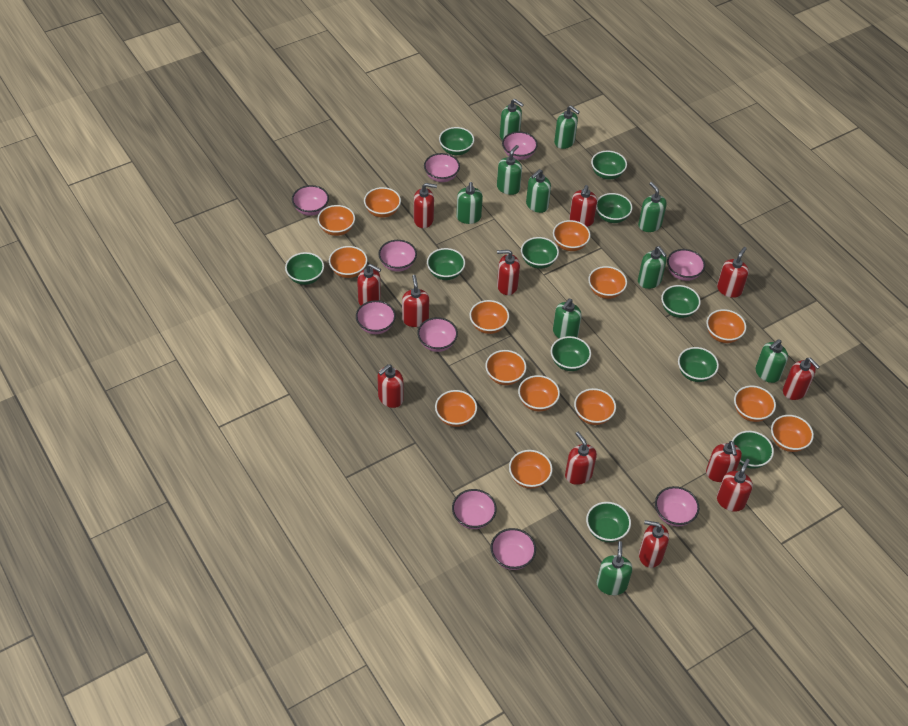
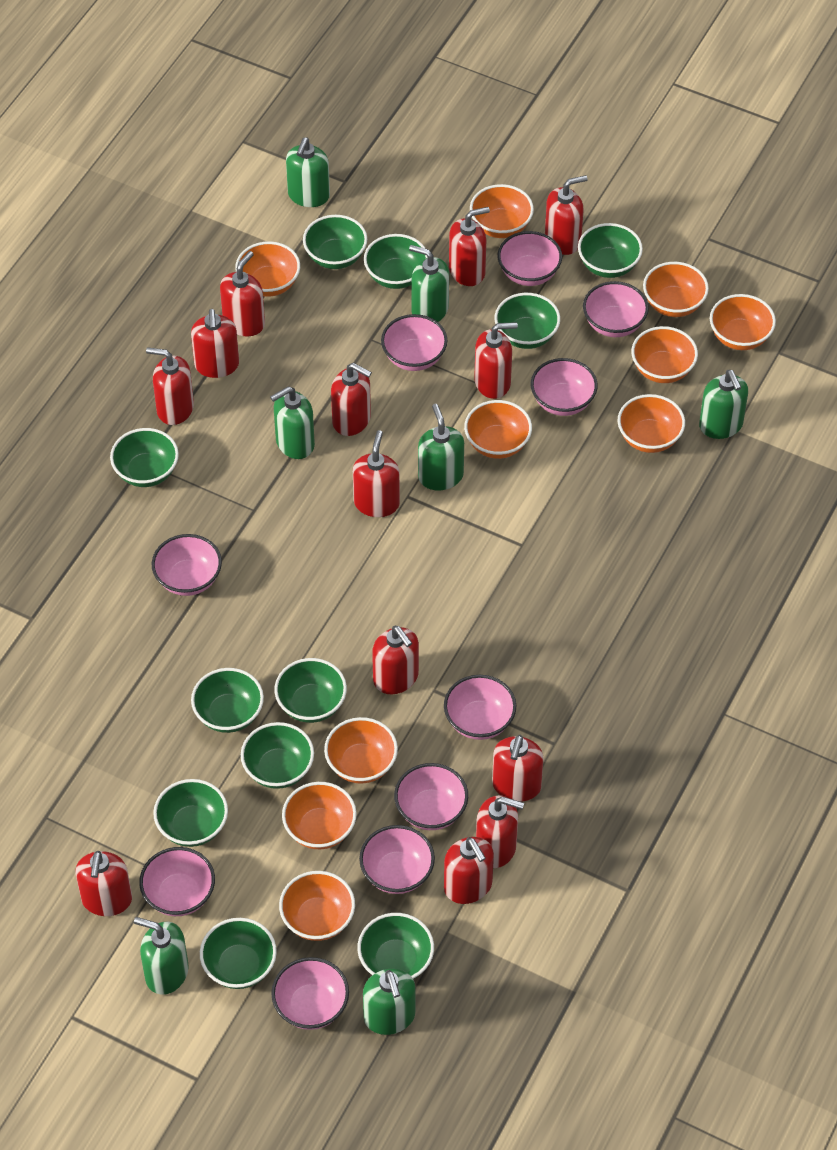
green soap dispenser: 10 -> 7
orange bowl: 14 -> 10
red soap dispenser: 12 -> 13

